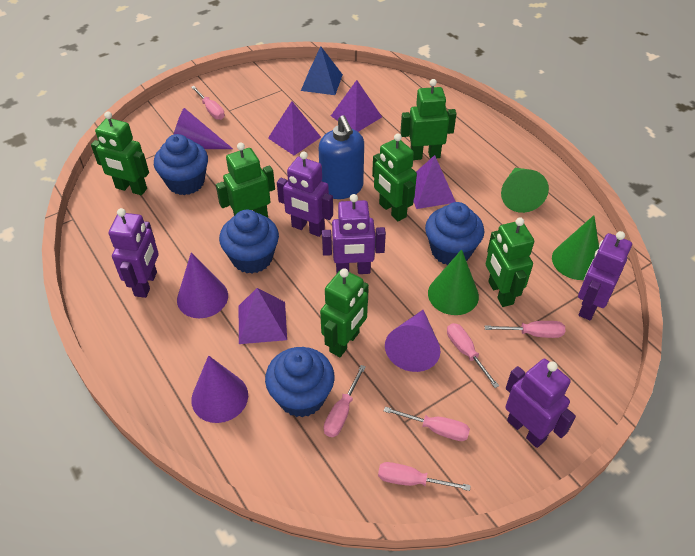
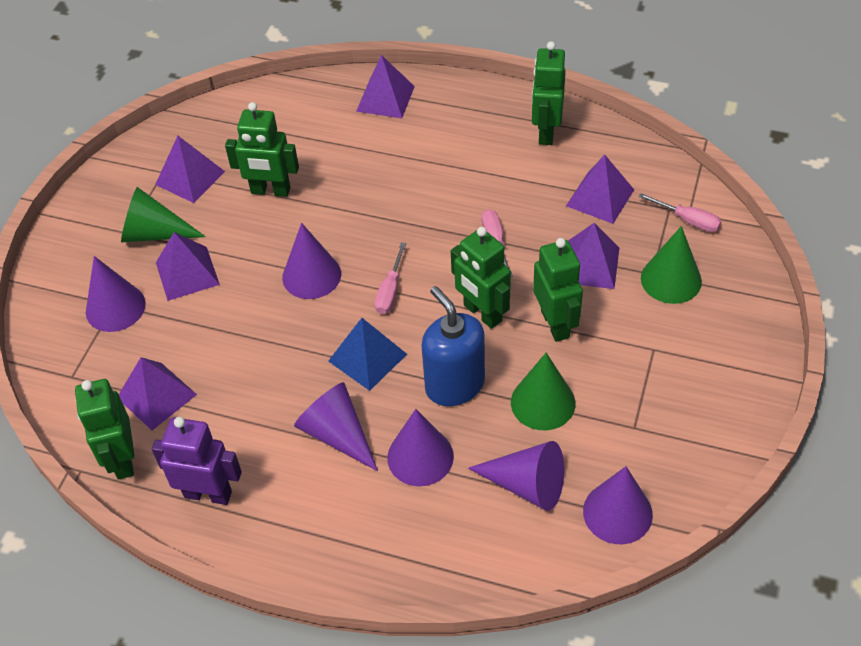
blue cupcake: 4 -> 0
green robot: 6 -> 5
pink screwdriver: 6 -> 3
purple cone: 4 -> 6
purple pyramid: 4 -> 6
purple robot: 5 -> 1

